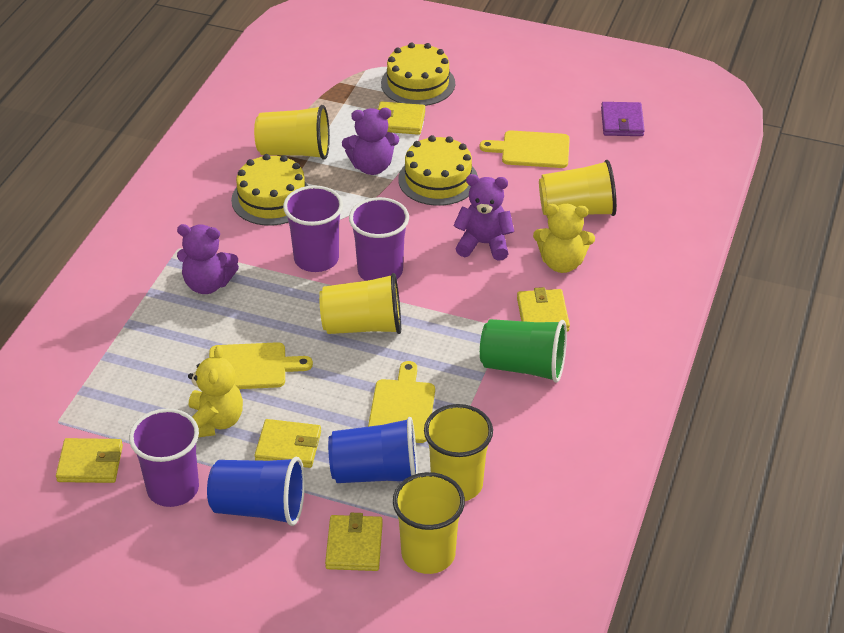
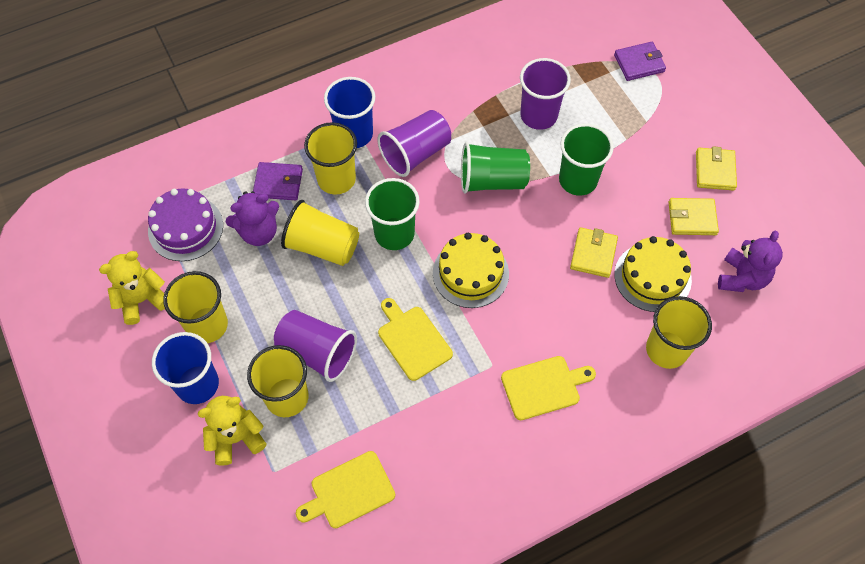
green cup: 1 -> 3
purple cake: 0 -> 1
purple teddy bear: 3 -> 2
purple wallet: 1 -> 2
yellow cake: 3 -> 2
yellow wallet: 5 -> 3

